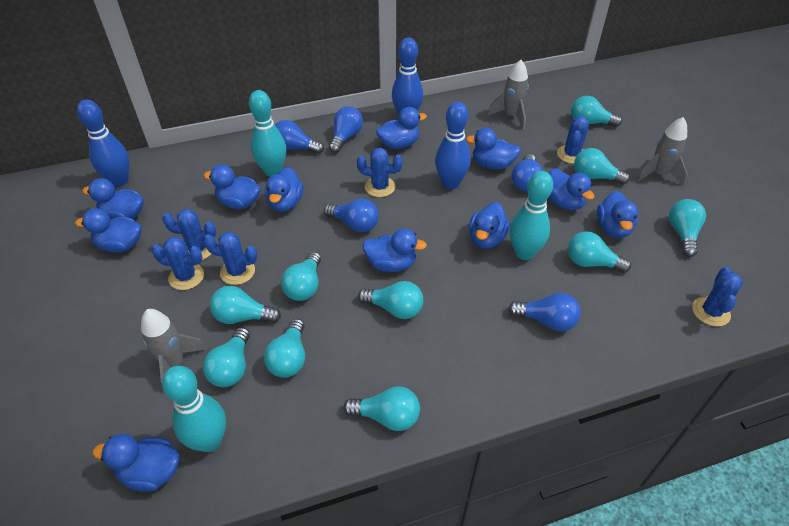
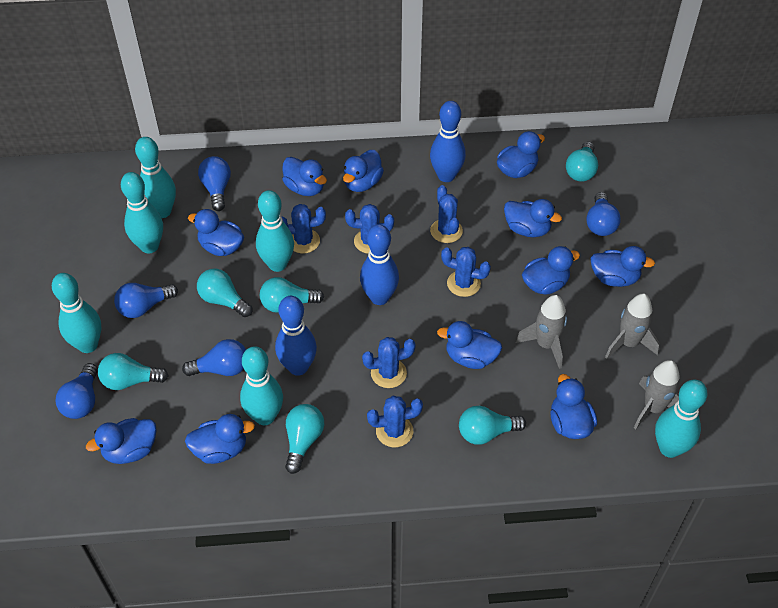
turquoise bowling pin: 3 -> 6
turquoise light bulb: 10 -> 6

